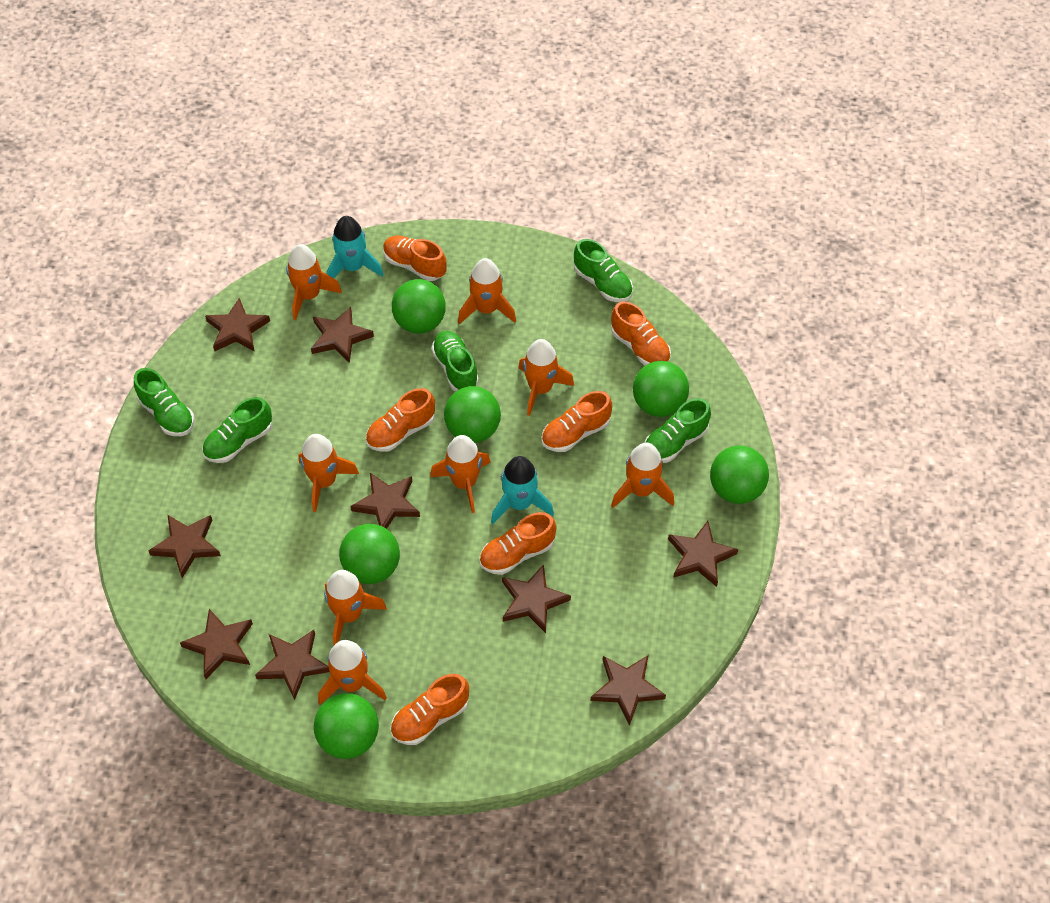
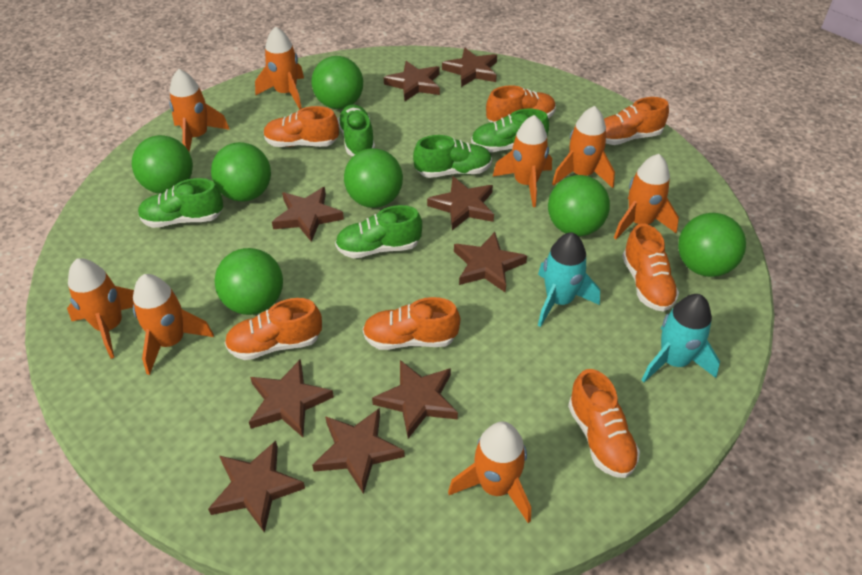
green ball: 6 -> 7
orange shoe: 6 -> 7

